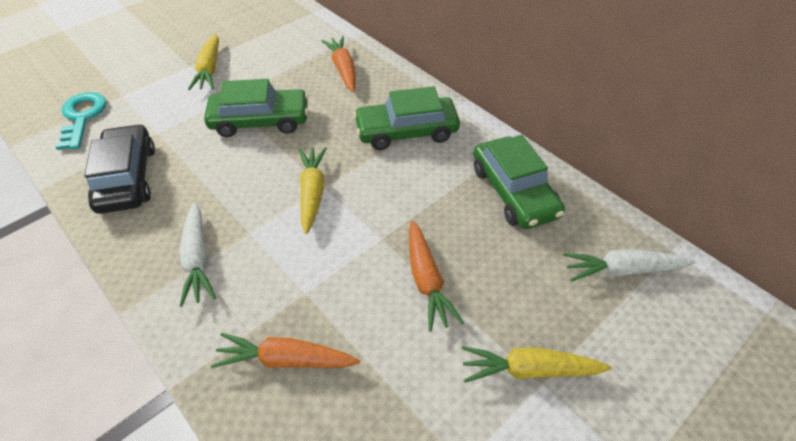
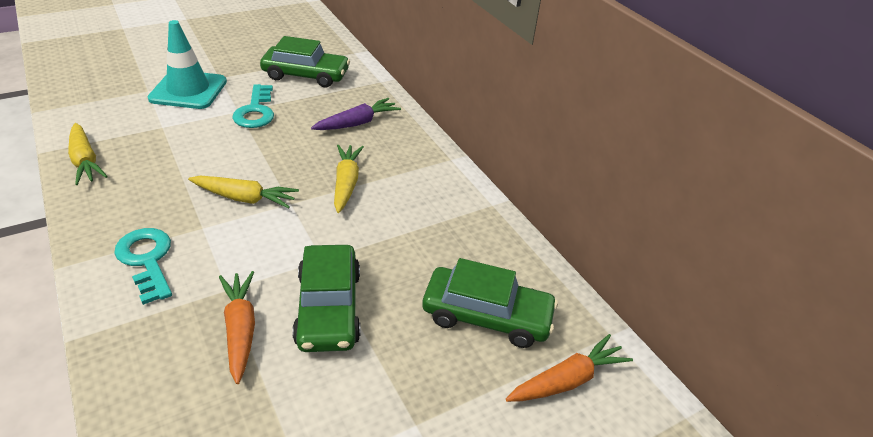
black car: 1 -> 0
orange carrot: 3 -> 2
purple carrot: 0 -> 1
turquoise key: 1 -> 2
turquoise traffic cone: 0 -> 1
white carrot: 2 -> 0

